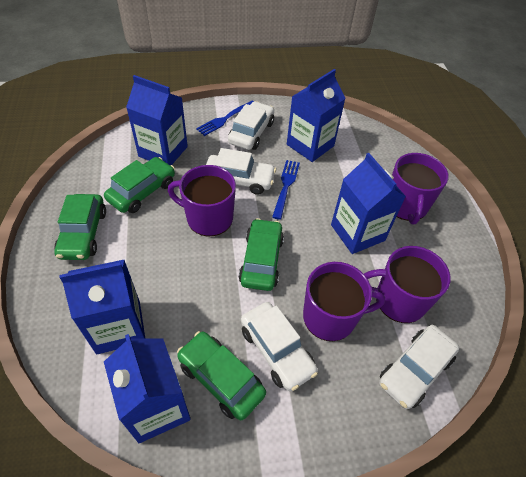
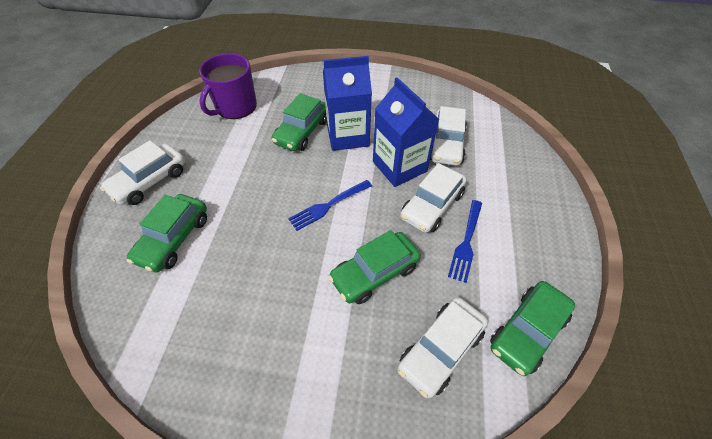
blue carton: 5 -> 2
purple mug: 4 -> 1

